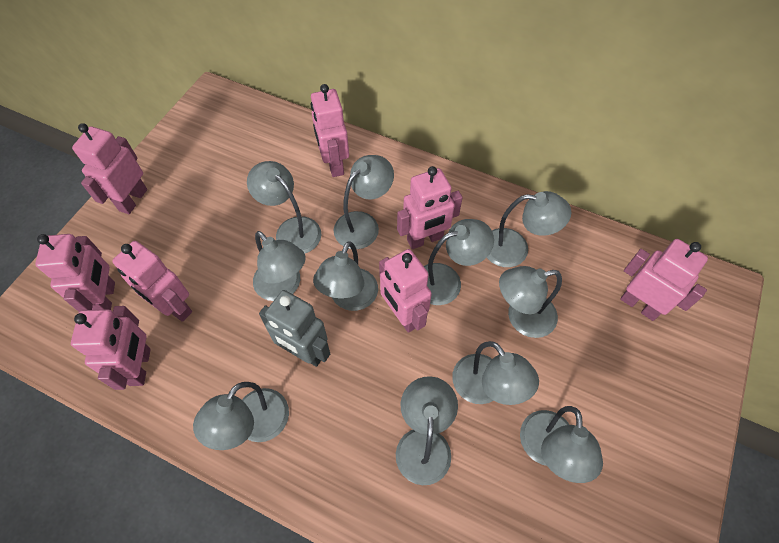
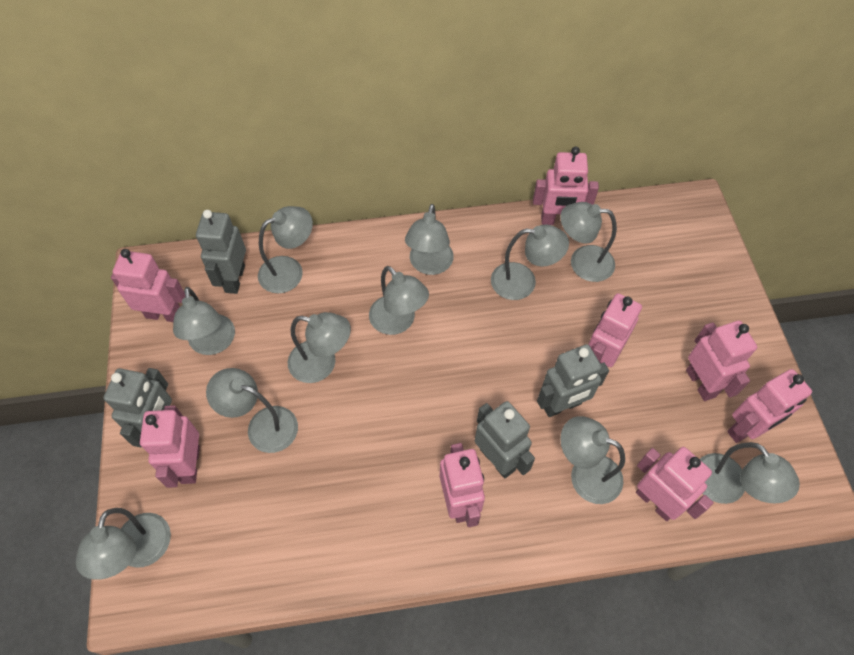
grey robot: 1 -> 4

